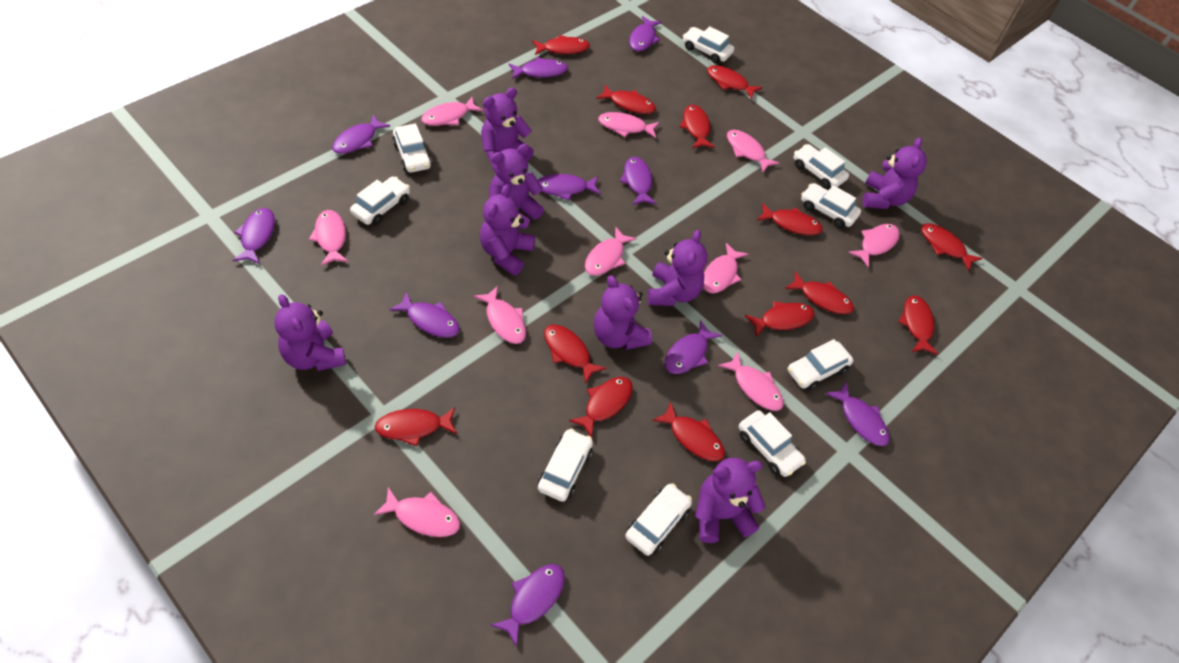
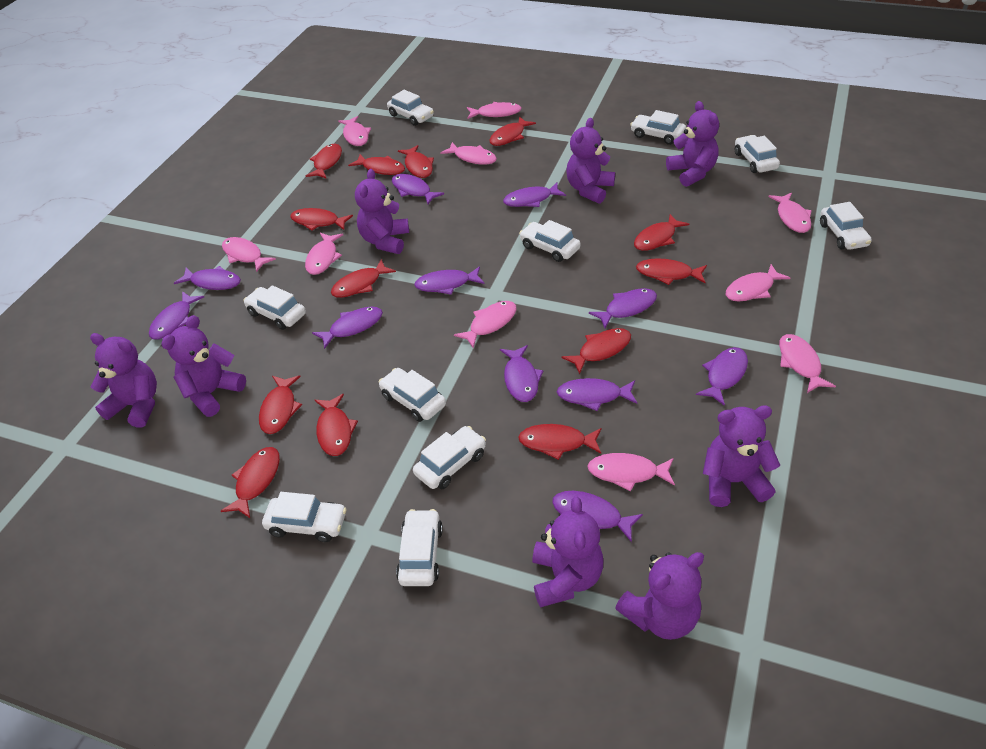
purple fish: 10 -> 11
white car: 9 -> 10

